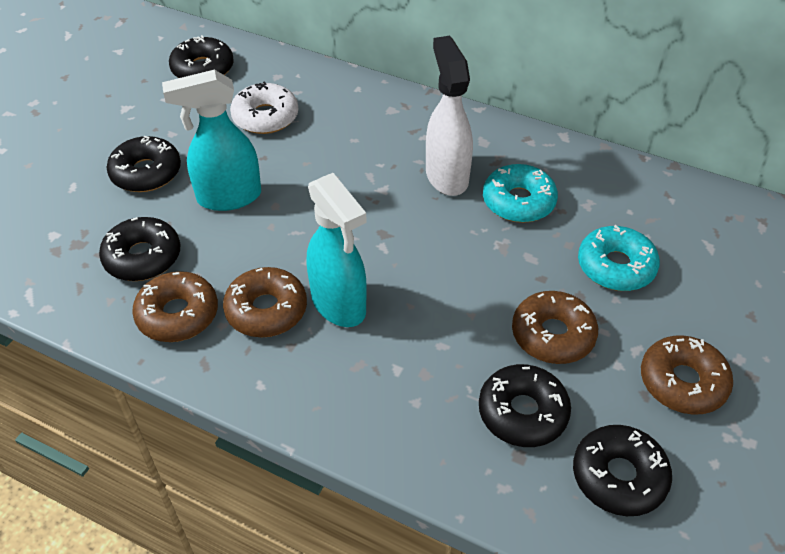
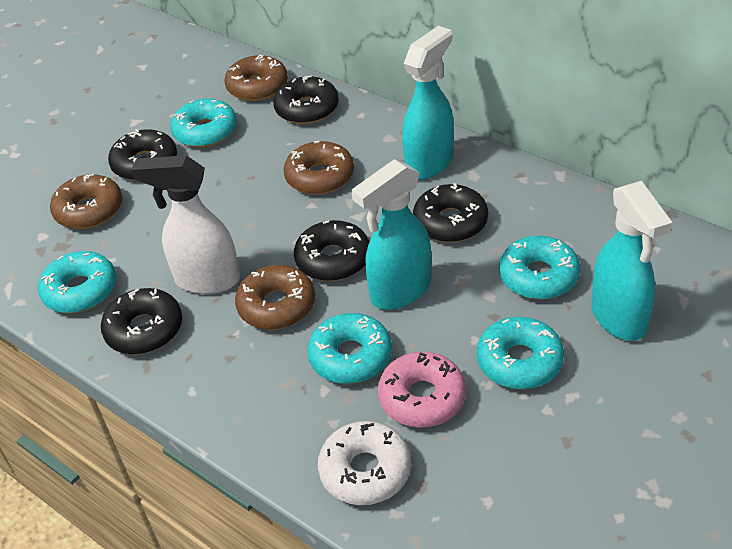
pink donut: 0 -> 1
turquoise donut: 2 -> 5
turquoise spray bottle: 2 -> 3

